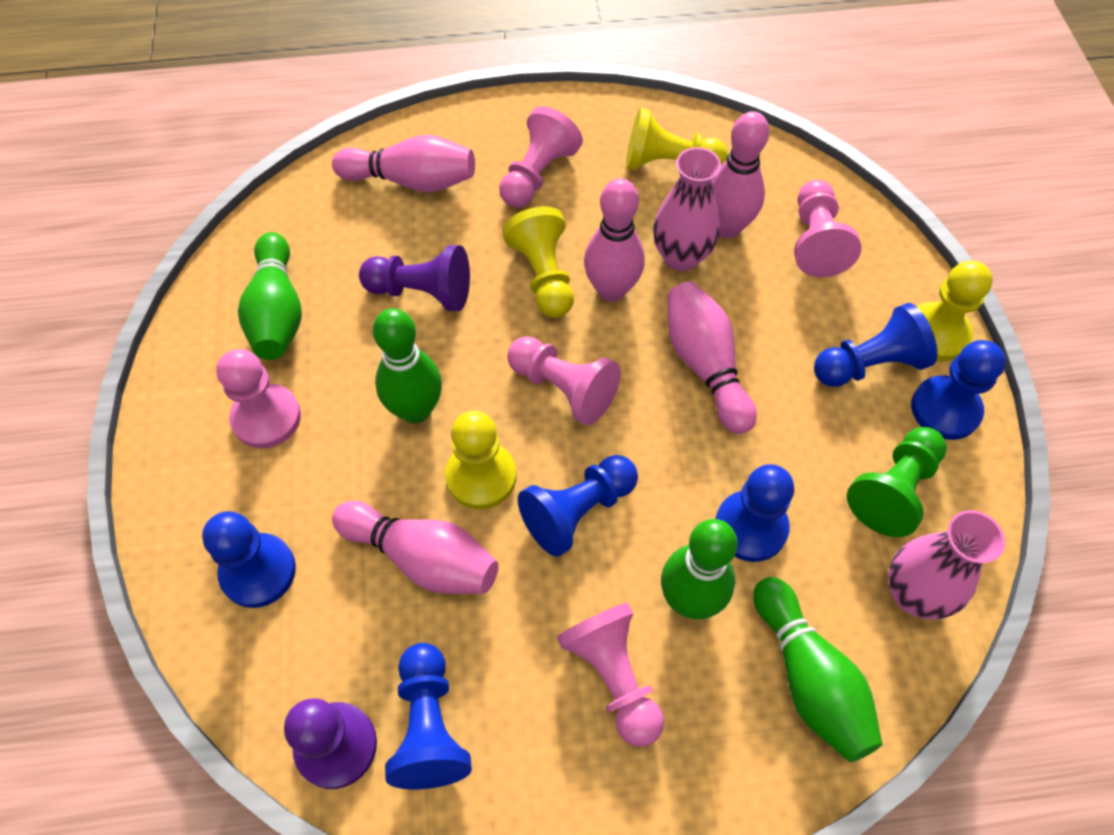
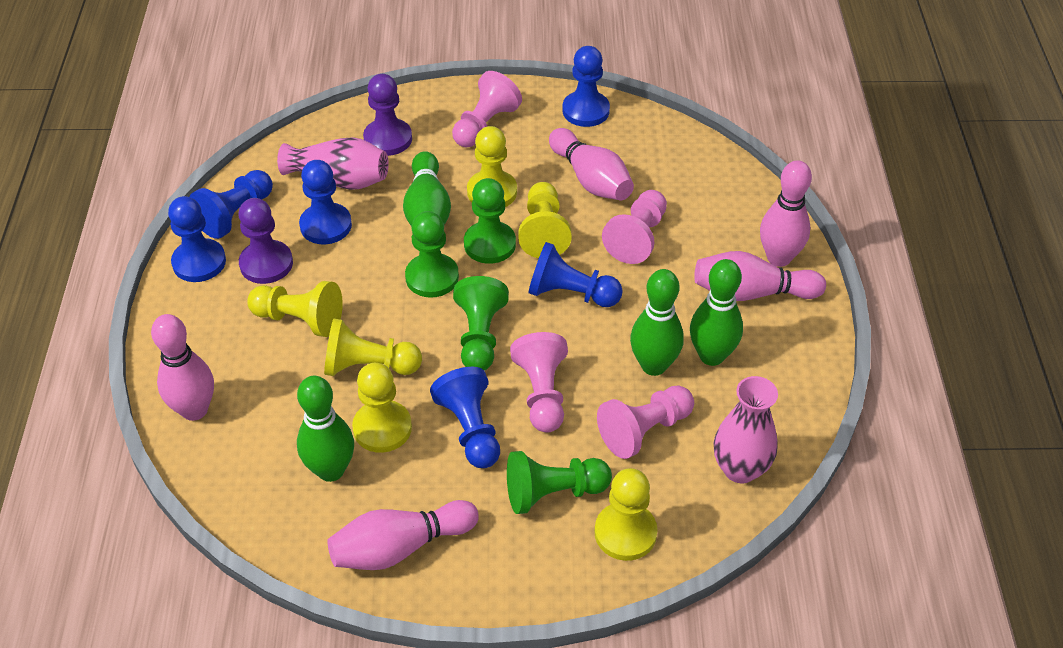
green pawn: 1 -> 4
pink pawn: 5 -> 4
yellow pawn: 4 -> 6

